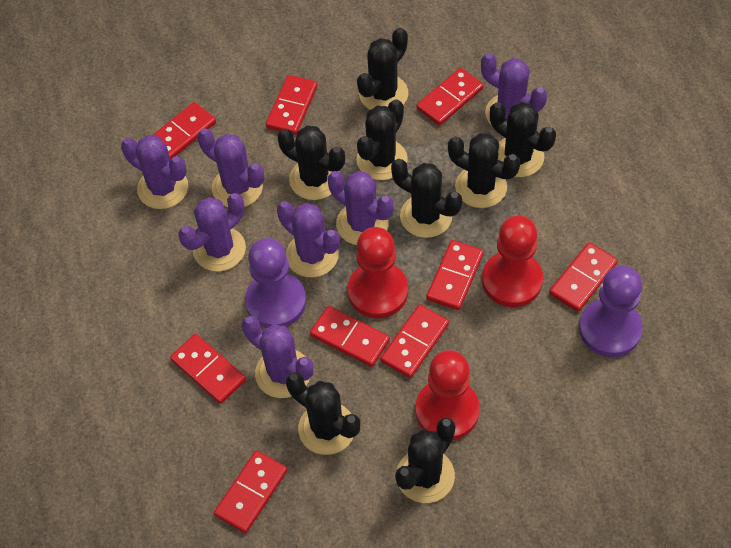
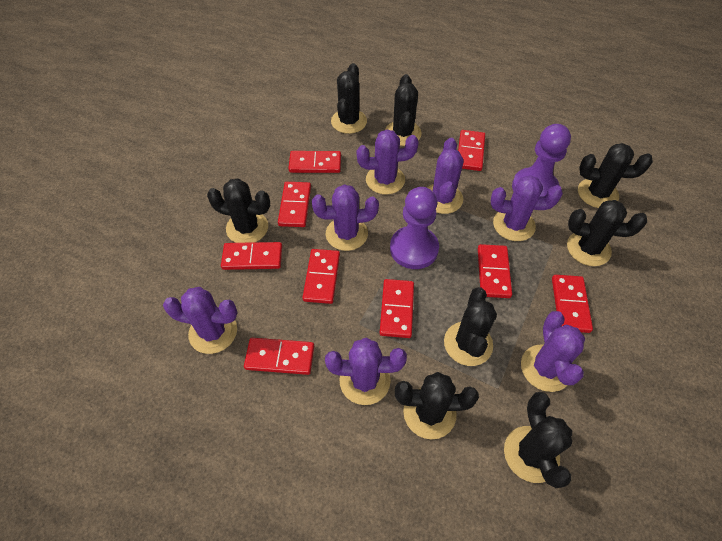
red pawn: 3 -> 0

